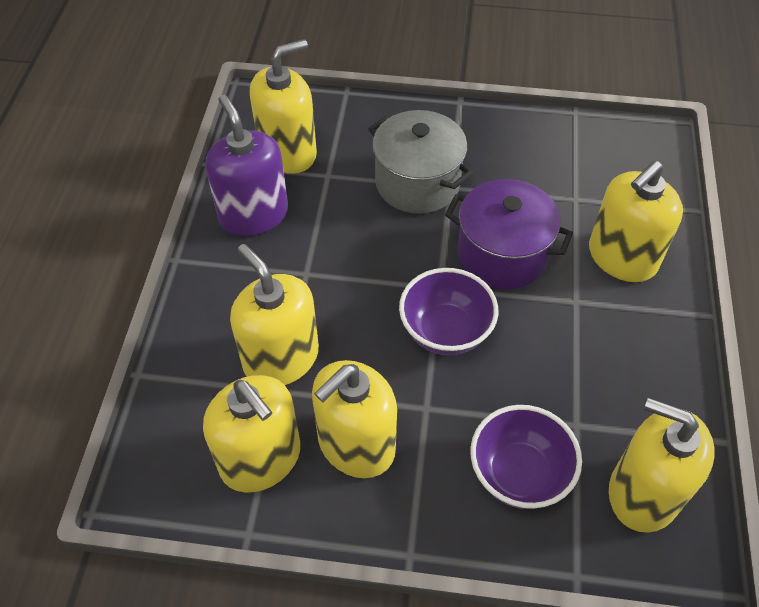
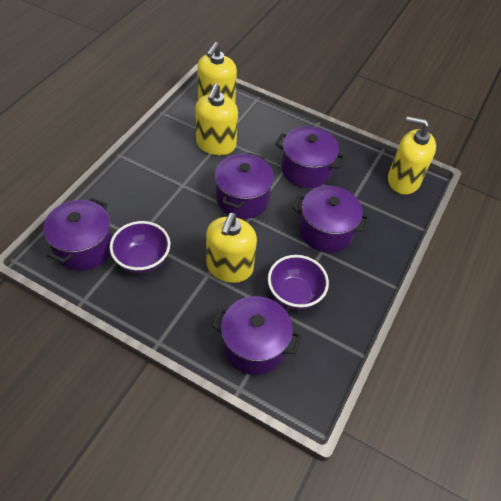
grey pot: 1 -> 0
purple pot: 1 -> 5
purple soap dispenser: 1 -> 0
yellow soap dispenser: 6 -> 4

